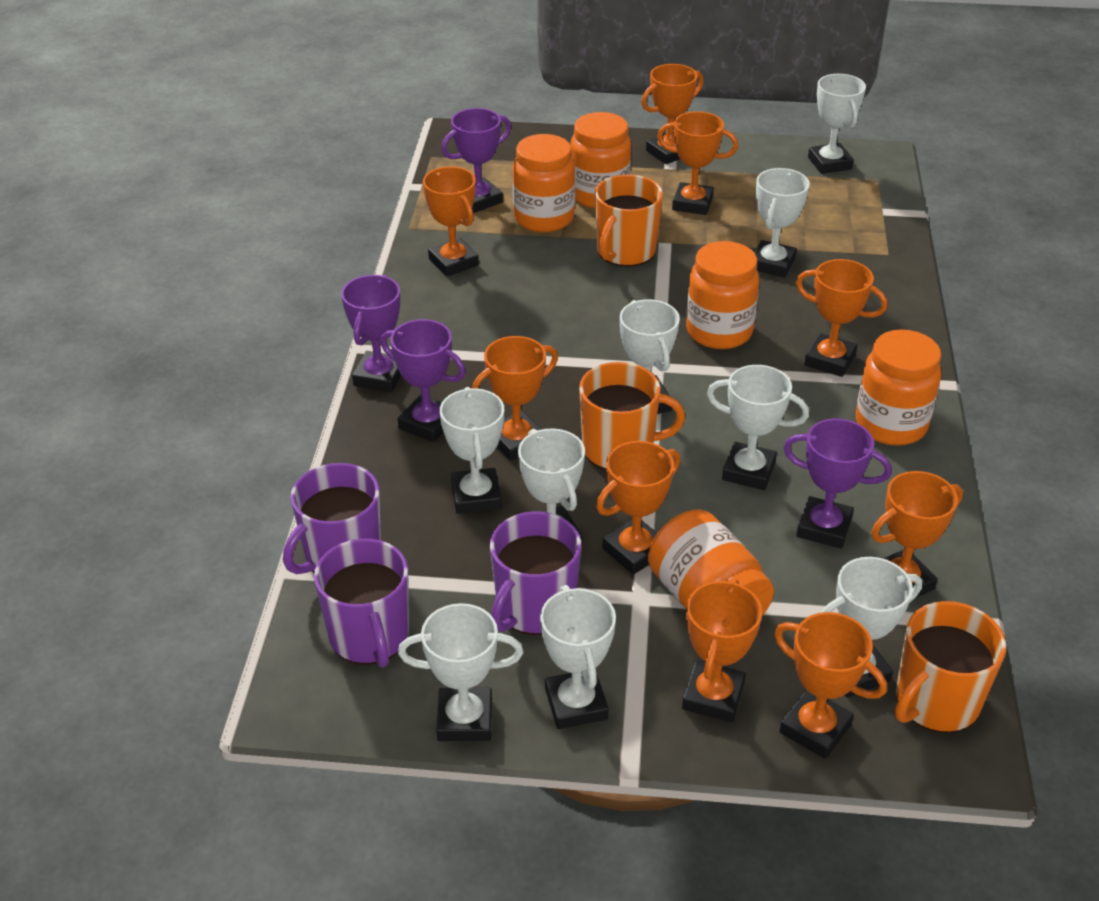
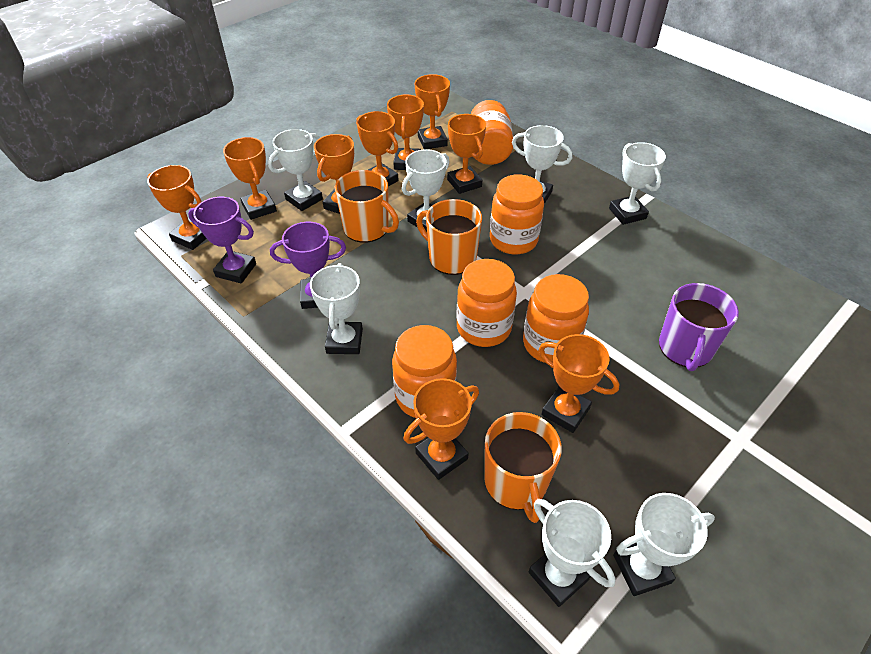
purple mug: 3 -> 1
purple trophy: 4 -> 2
white trophy: 9 -> 7

